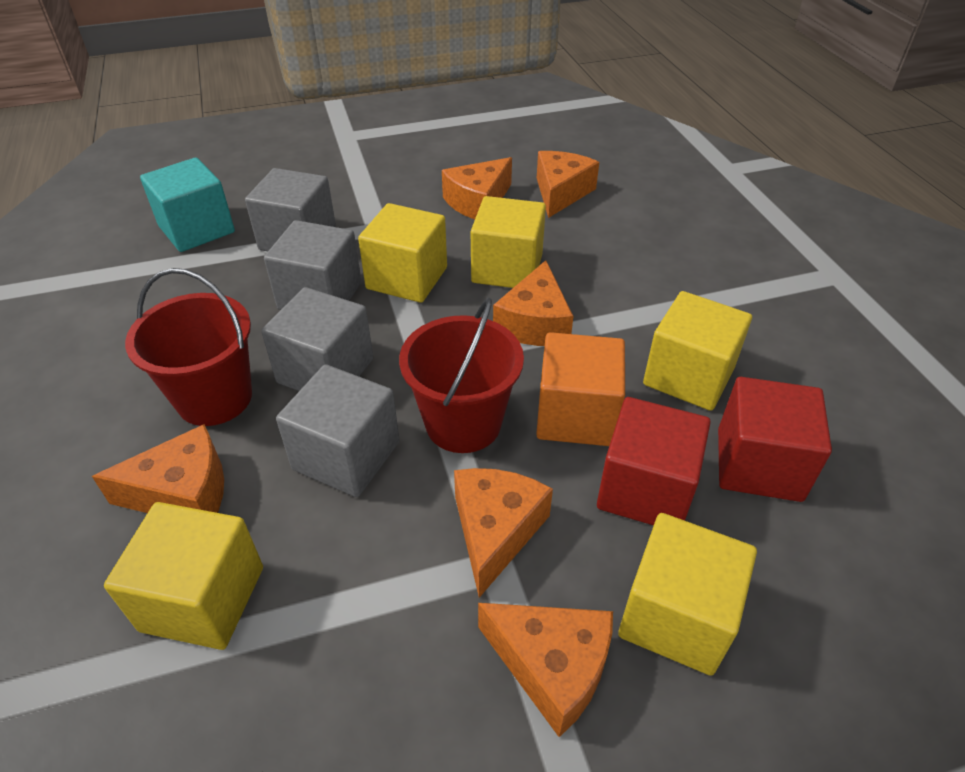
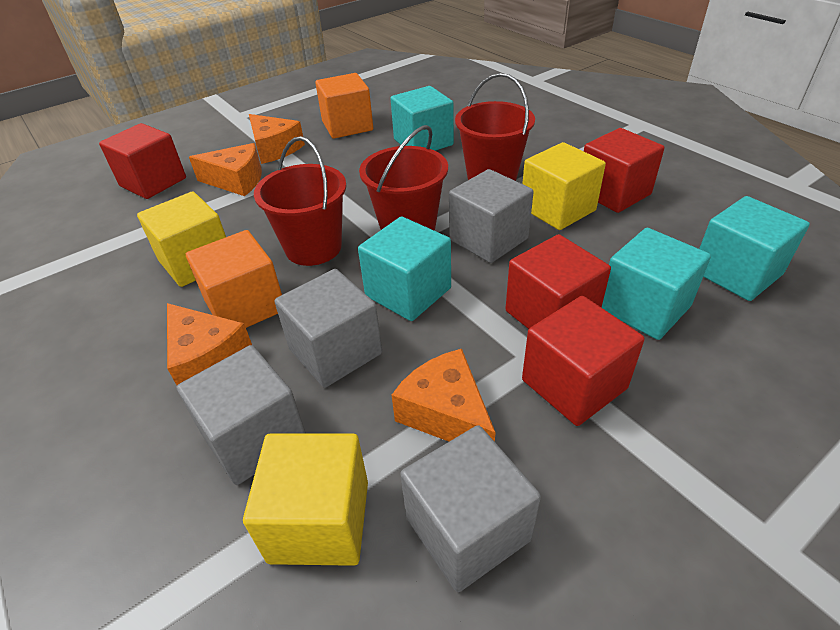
orange cheese: 6 -> 4
orange cube: 1 -> 2
red bucket: 2 -> 3
red cube: 2 -> 4
turquoise cube: 1 -> 4
yellow cube: 5 -> 3

